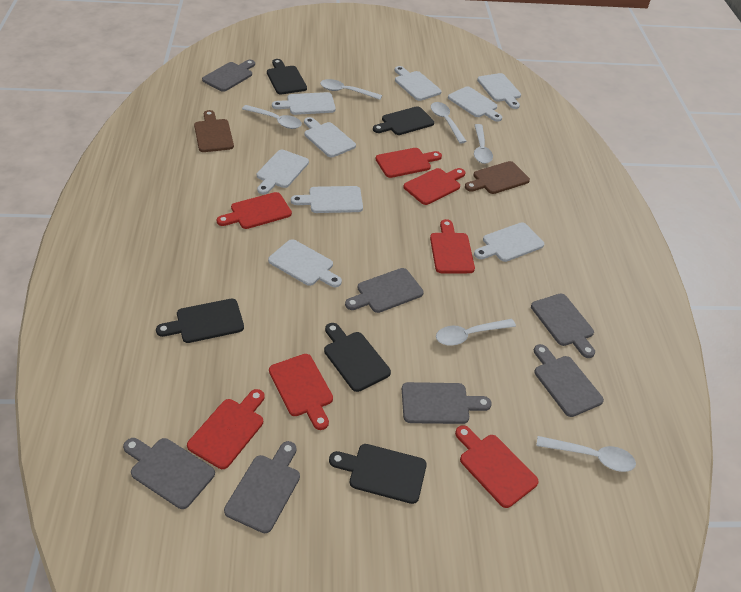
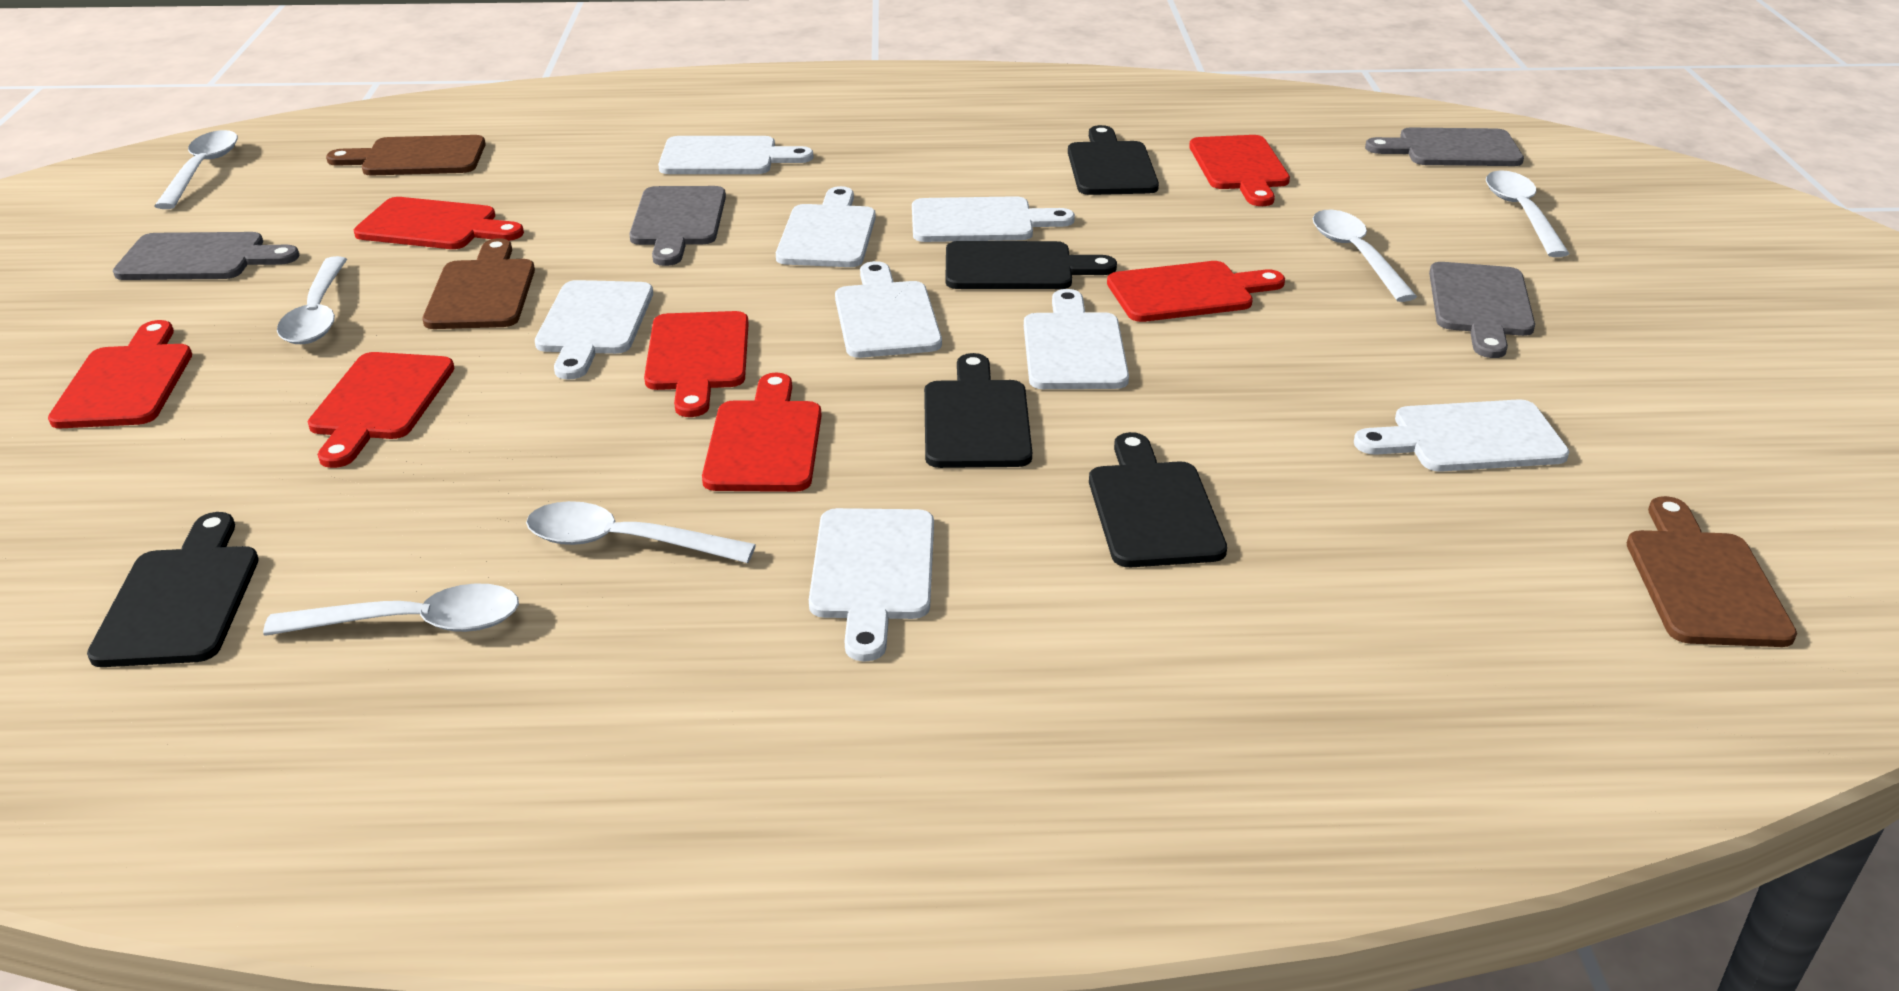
brown cutting board: 2 -> 3
grey cutting board: 7 -> 4
white cutting board: 9 -> 8

